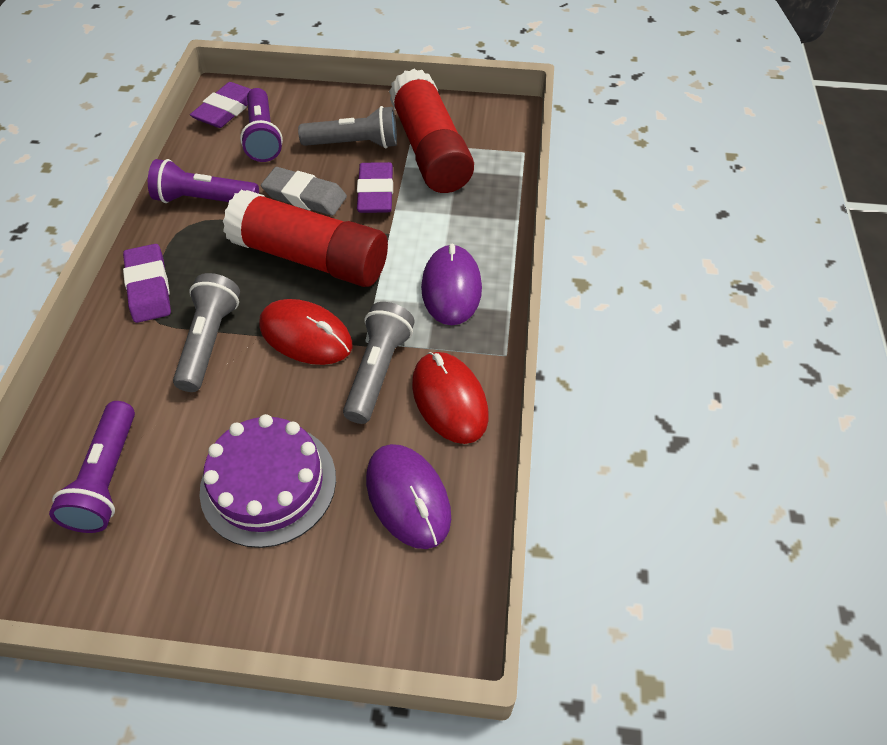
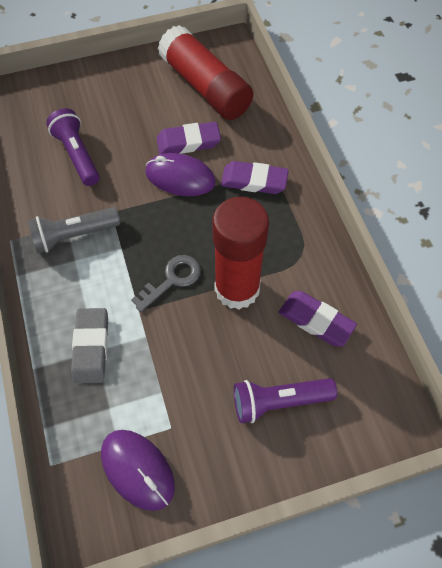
grey flashlight: 3 -> 1
grey key: 0 -> 1
purple cake: 1 -> 0
purple flashlight: 3 -> 2
red mouse: 2 -> 0

